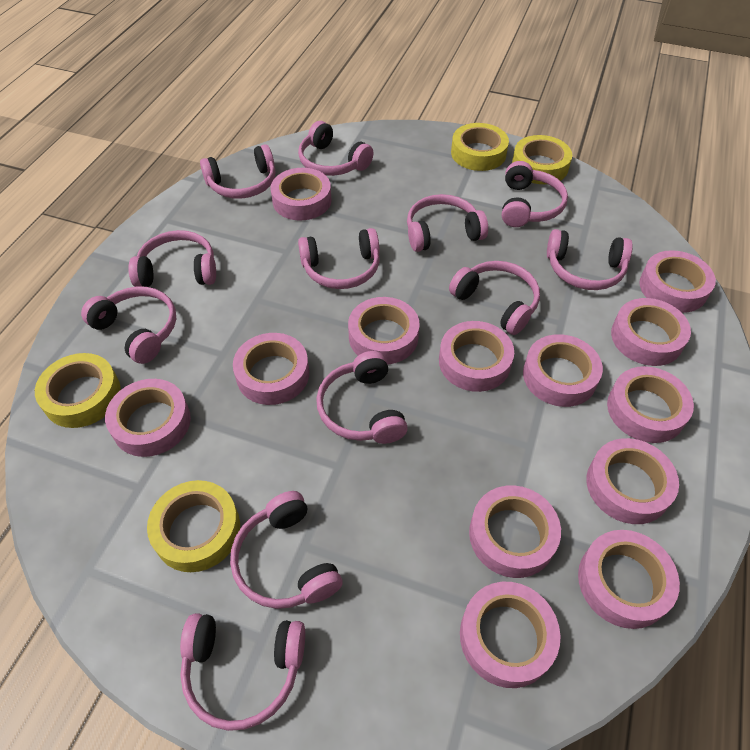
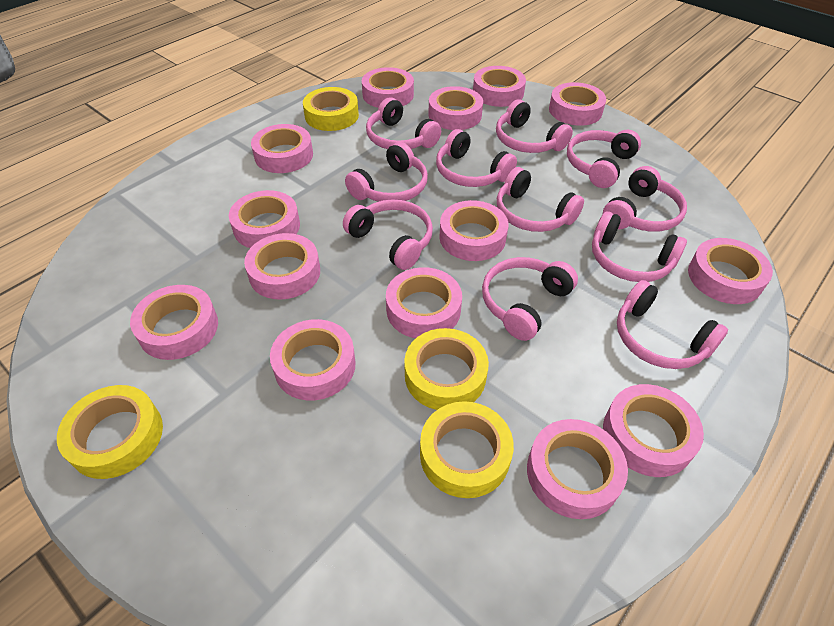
pink headphones: 12 -> 11
pink tape: 13 -> 14

